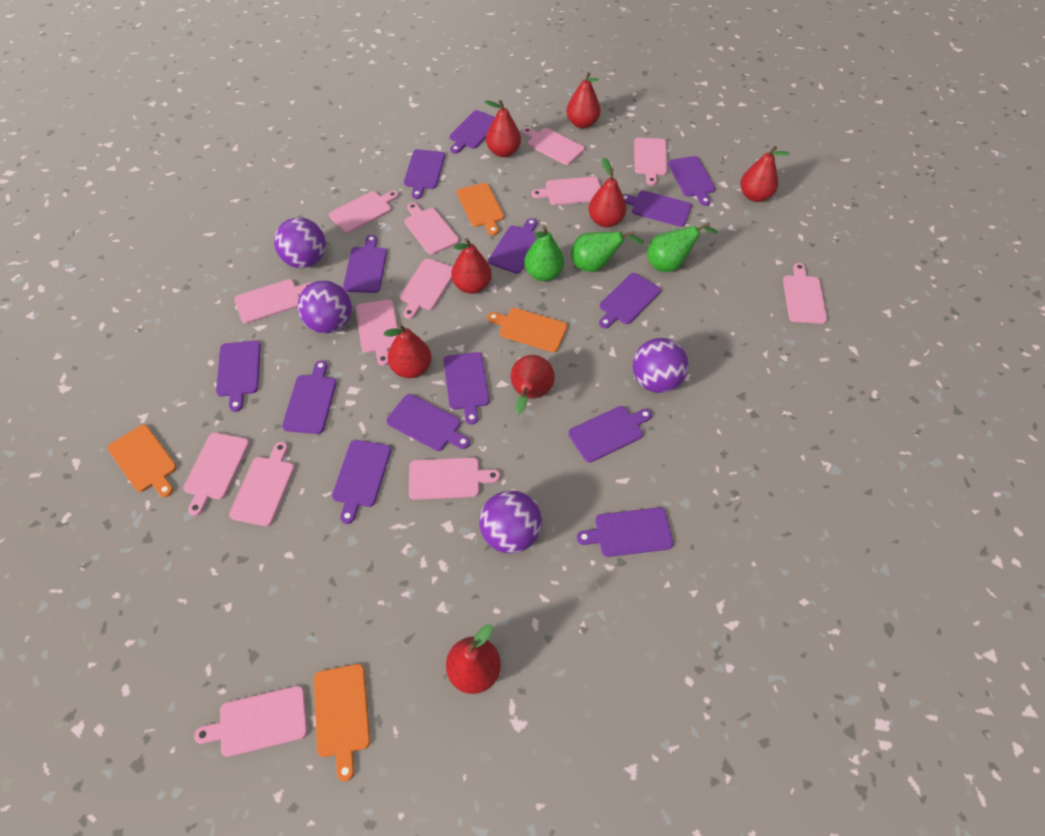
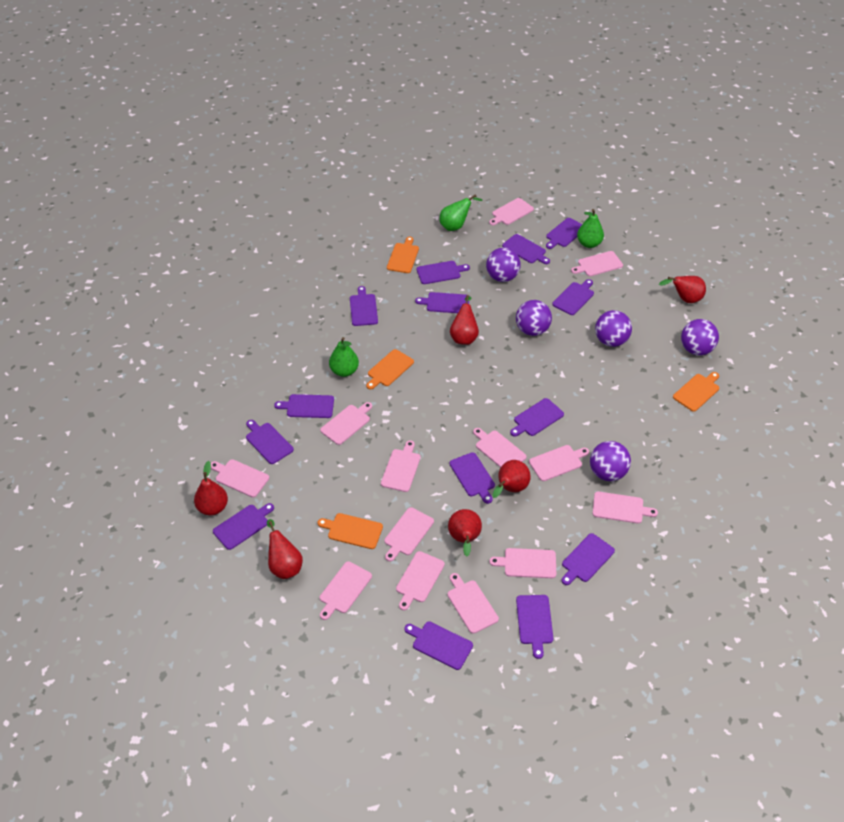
purple ball: 4 -> 5
red pear: 8 -> 6

